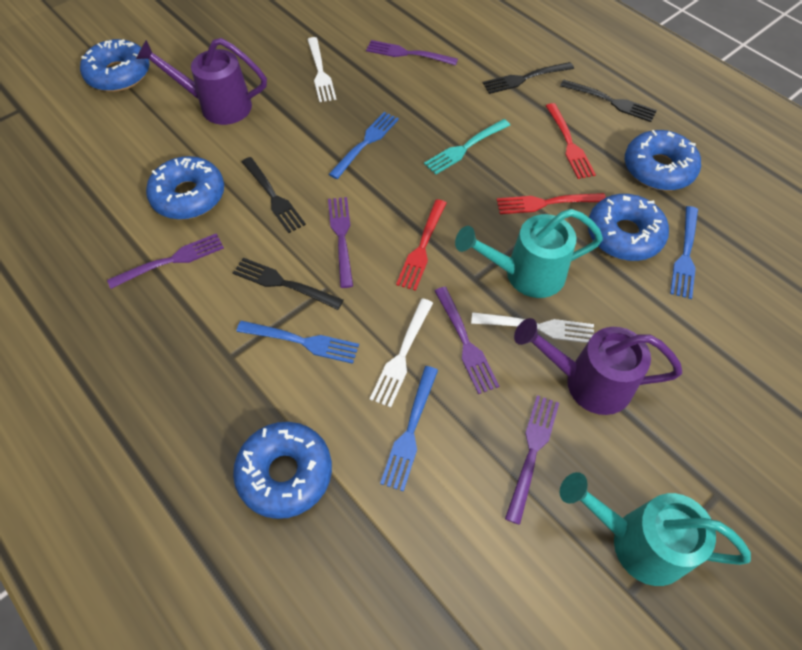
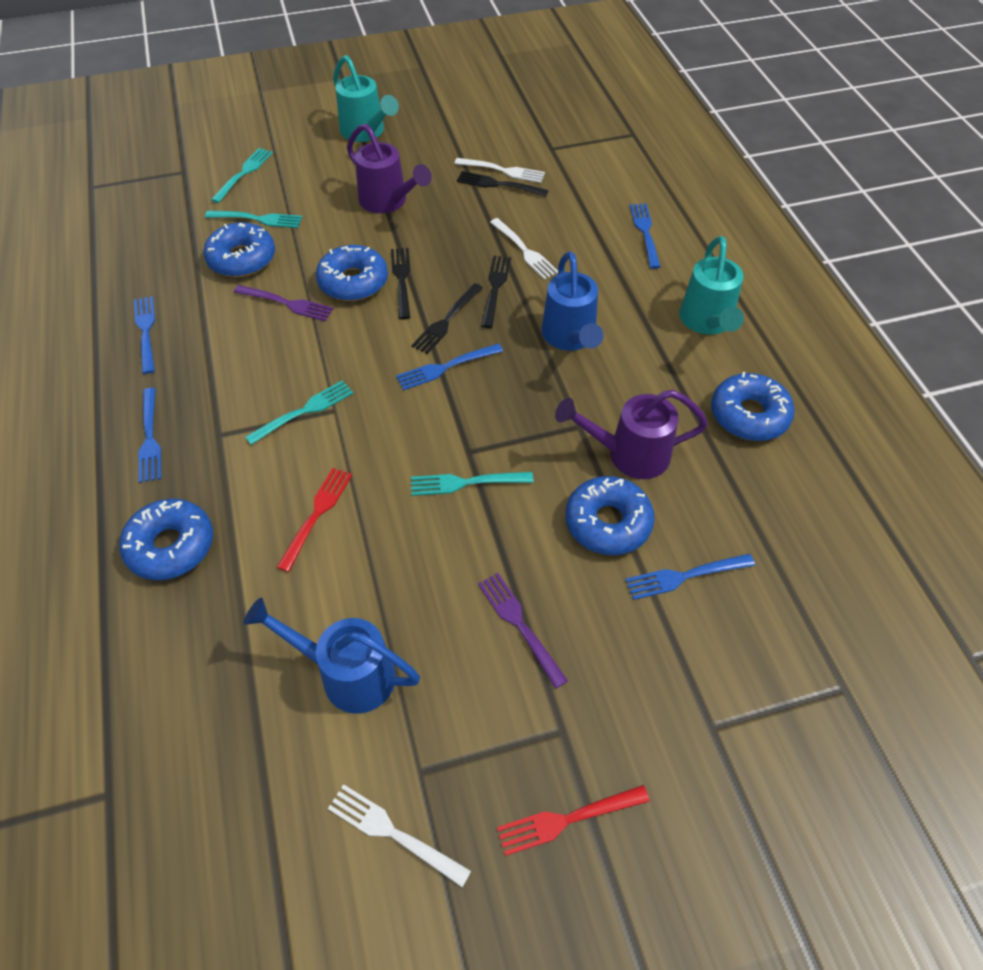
blue fork: 4 -> 5
blue watering can: 0 -> 2
purple fork: 5 -> 2
red fork: 3 -> 2
turquoise fork: 1 -> 4

